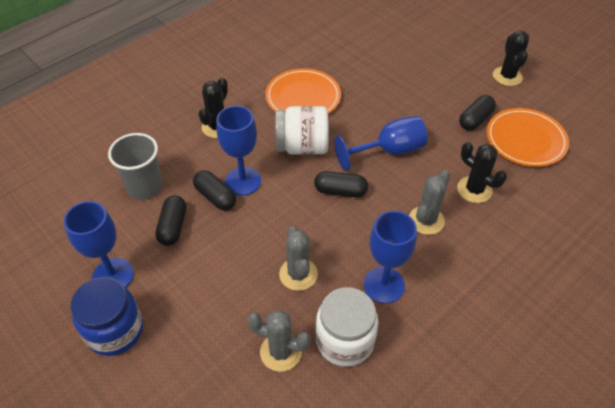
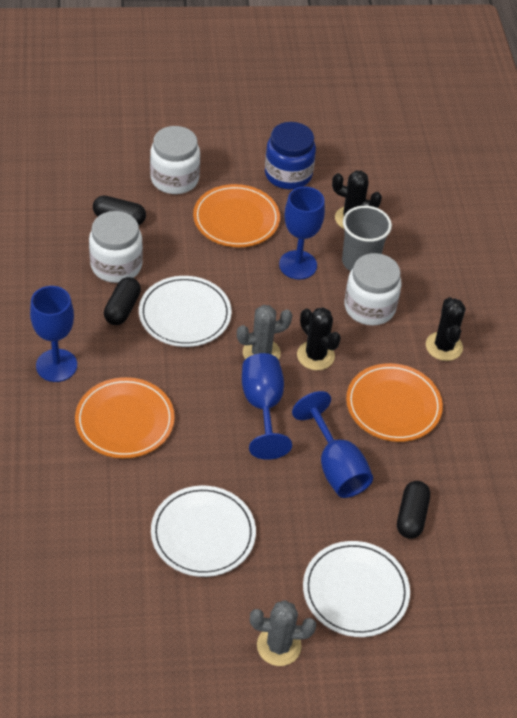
black capsule: 4 -> 3
grey cactus: 3 -> 2
orange plate: 2 -> 3
white jar: 2 -> 3
white plate: 0 -> 3

